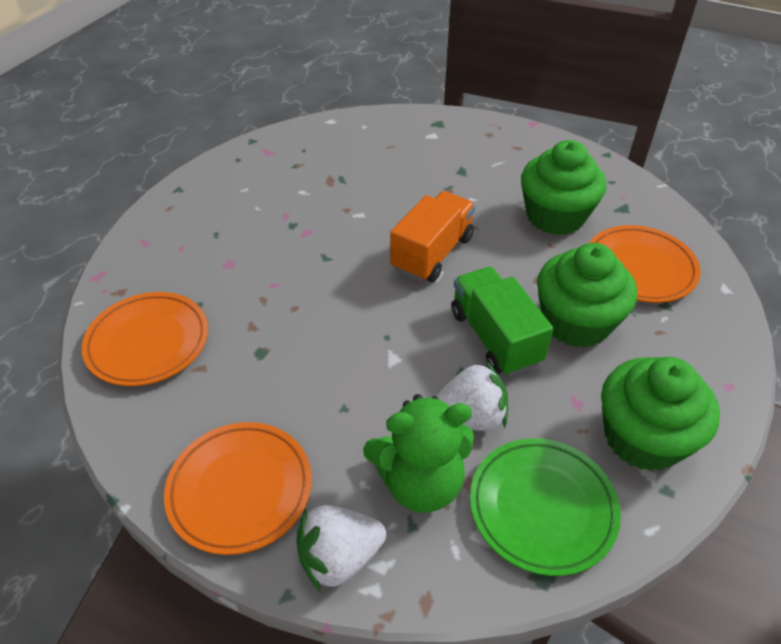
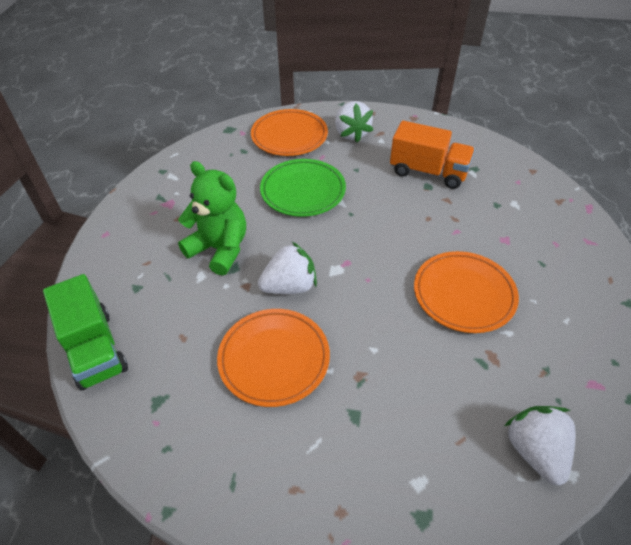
green cupcake: 3 -> 0
white strawberry: 2 -> 3

